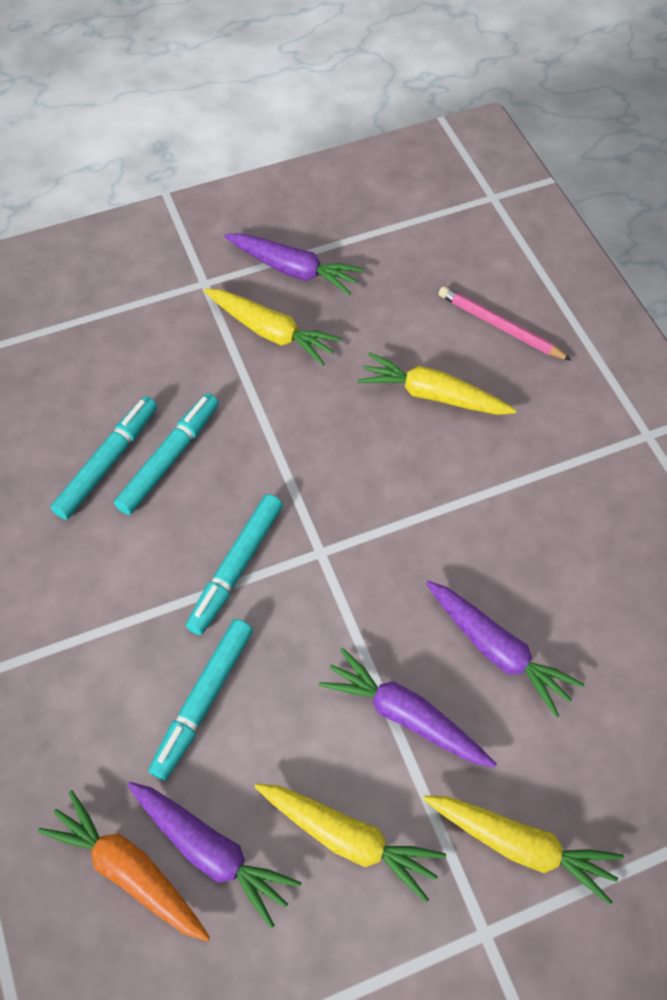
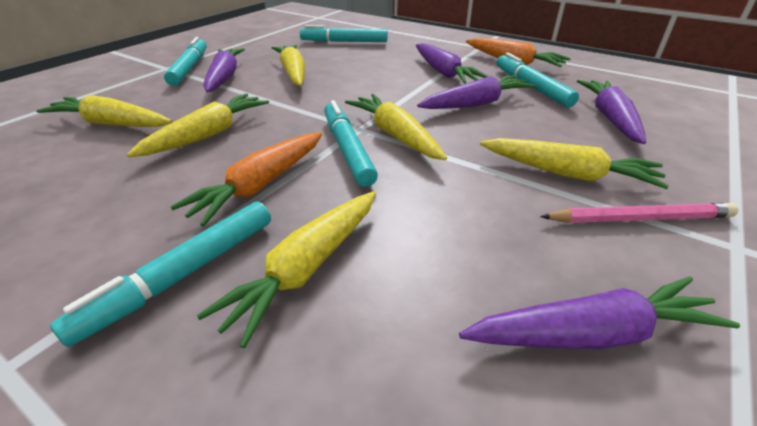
orange carrot: 1 -> 2
purple carrot: 4 -> 5
turquoise marker: 4 -> 5
yellow carrot: 4 -> 6

